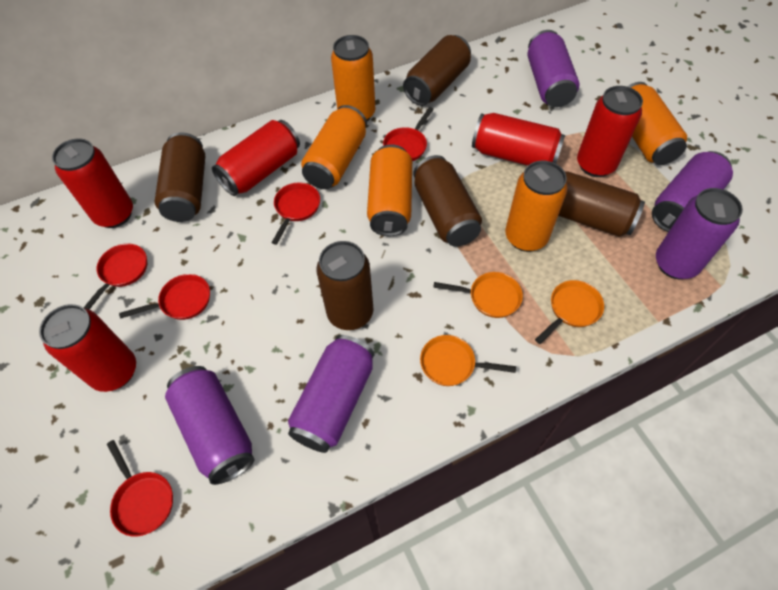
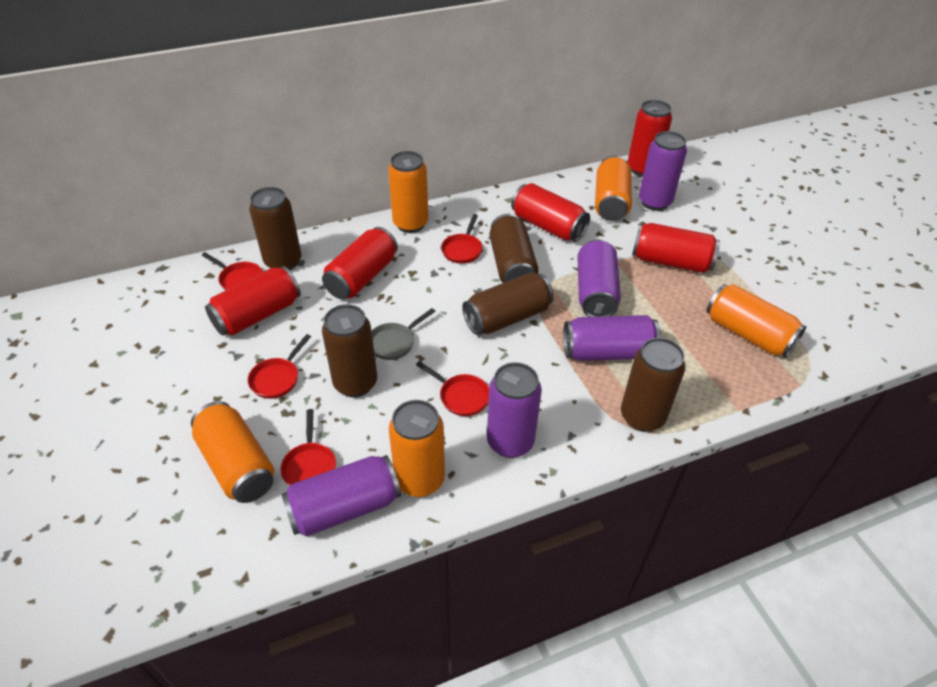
grey pan: 0 -> 1
orange pan: 3 -> 0

